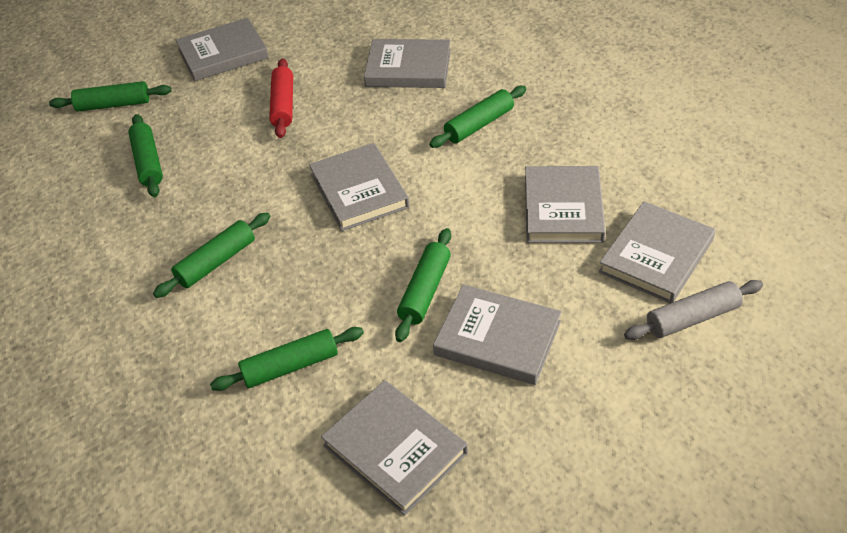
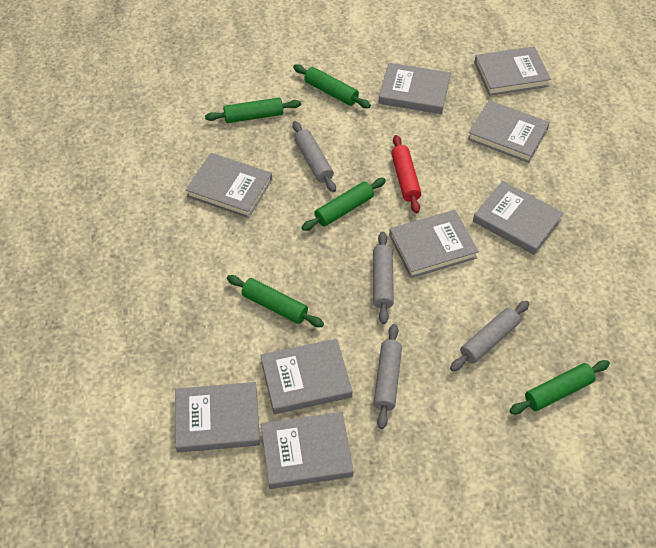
green rolling pin: 6 -> 5
grey book: 7 -> 9
grey rolling pin: 1 -> 4

